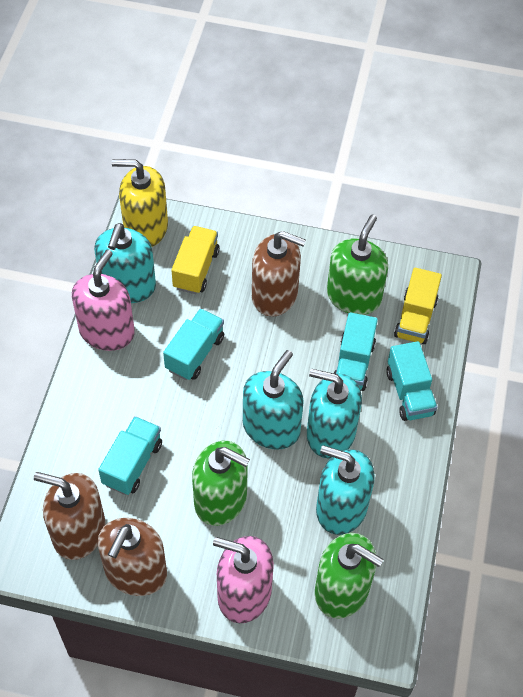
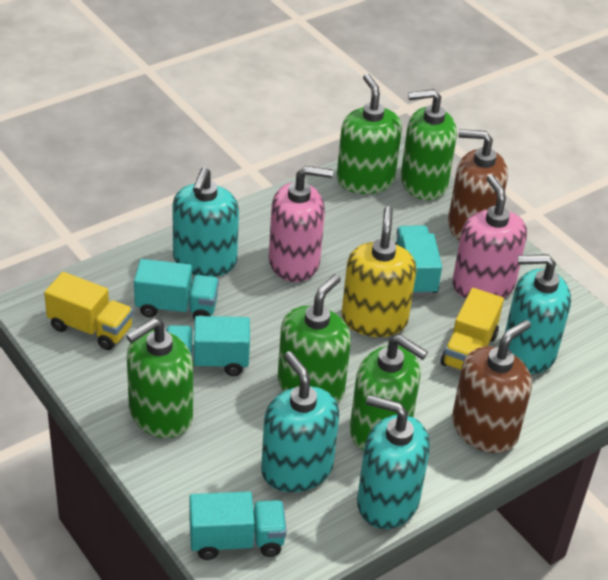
brown soap dispenser: 3 -> 2
green soap dispenser: 3 -> 5

